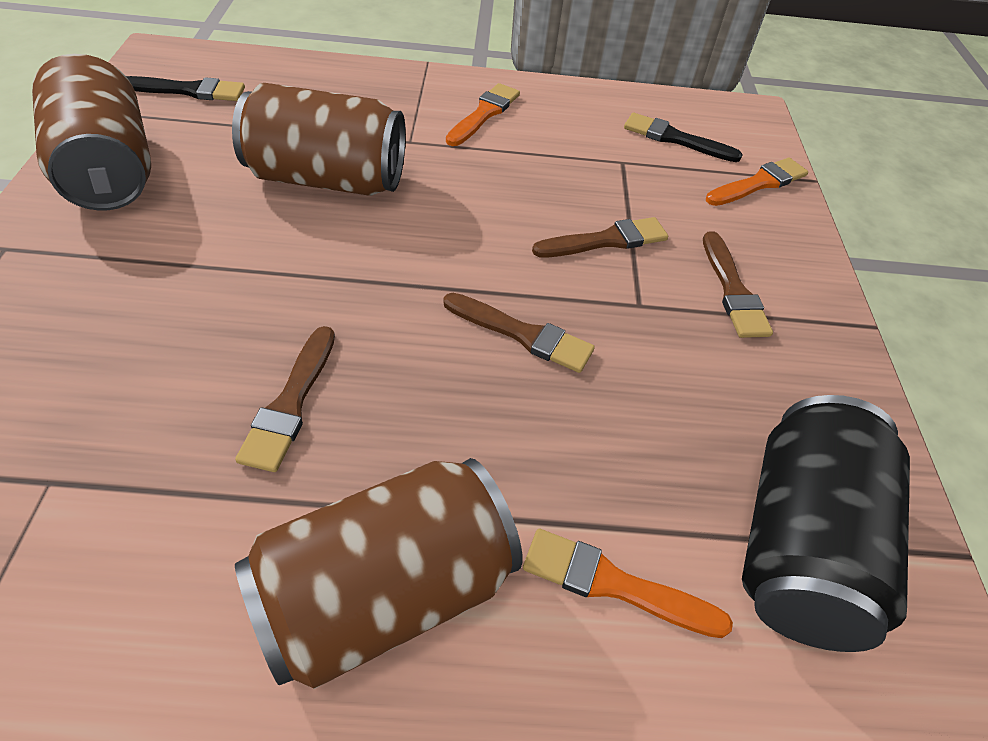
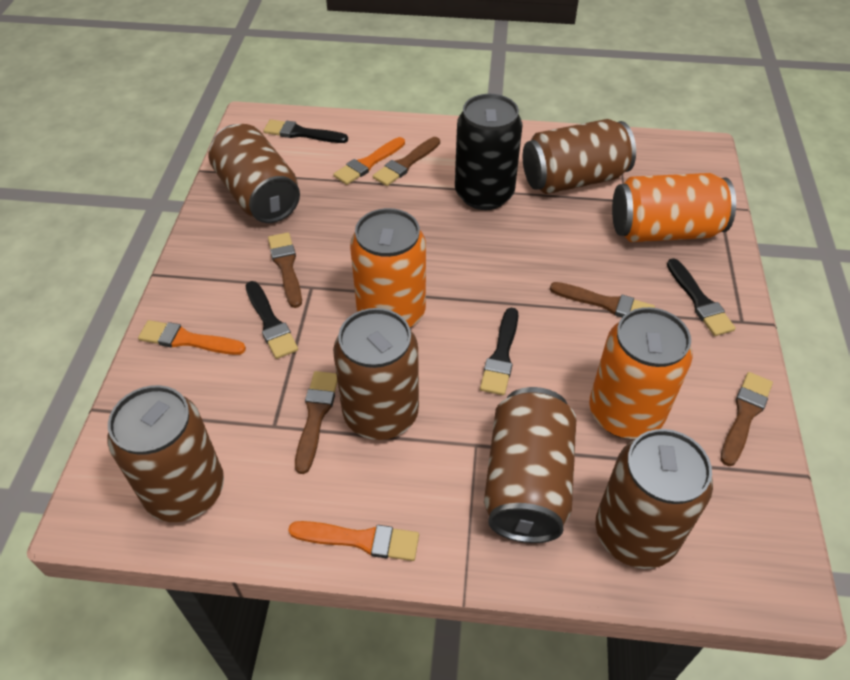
black brush: 2 -> 4
brown brush: 4 -> 5
brown can: 3 -> 6
orange can: 0 -> 3

